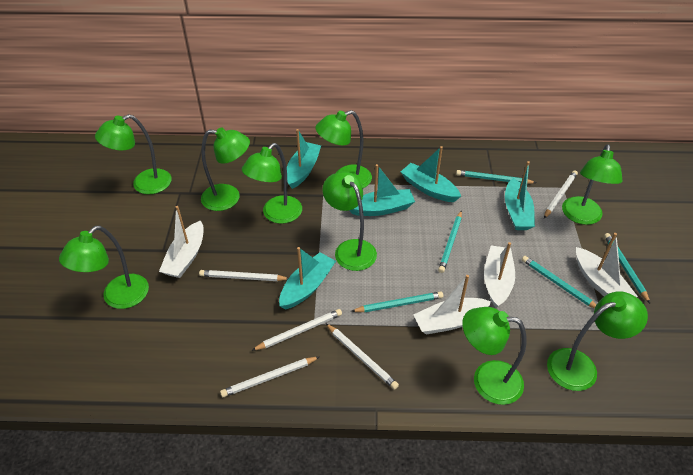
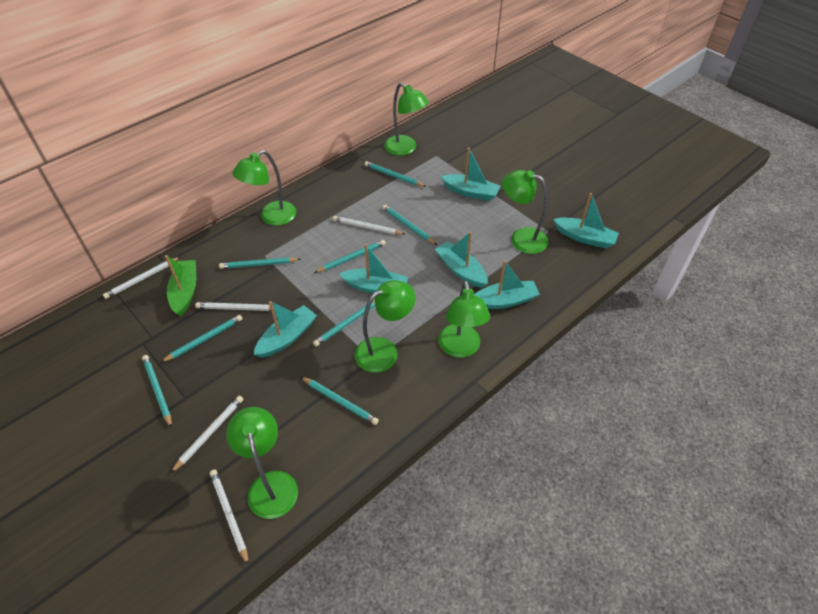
green boat: 0 -> 1
green lamp: 9 -> 6
turquoise boat: 5 -> 6
turquoise pencil: 5 -> 8
white boat: 4 -> 0

